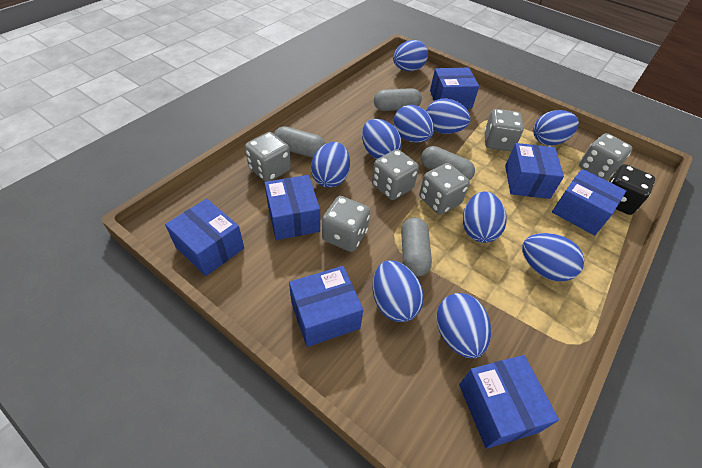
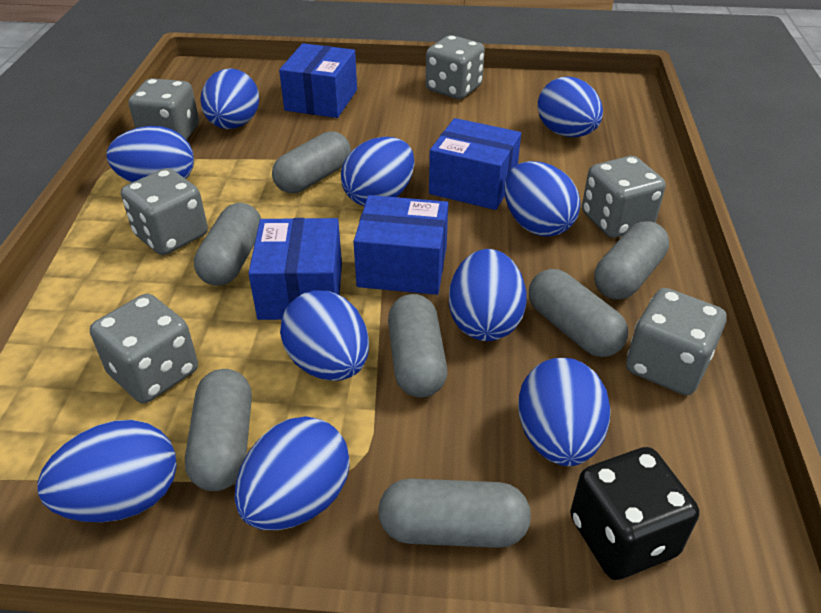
blue box: 7 -> 4
grey capsule: 4 -> 7

